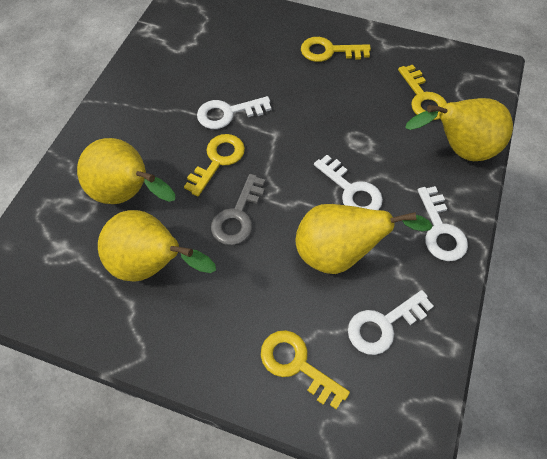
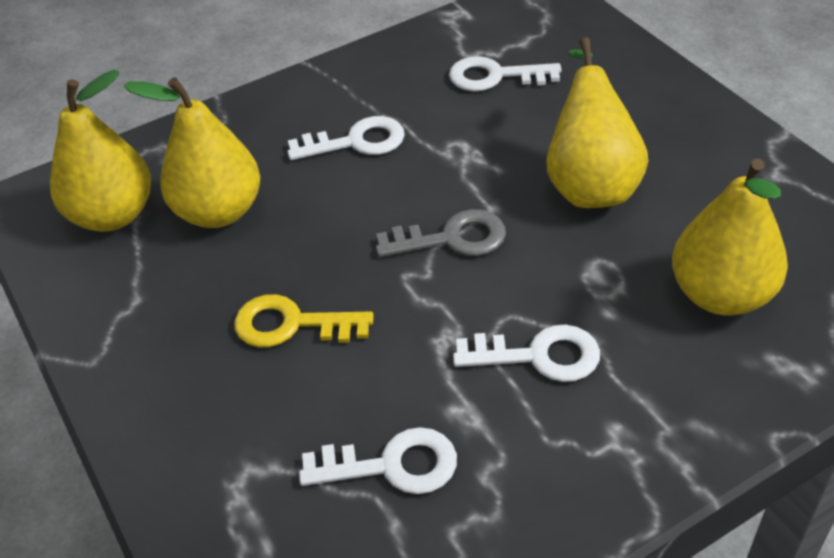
yellow key: 4 -> 1

